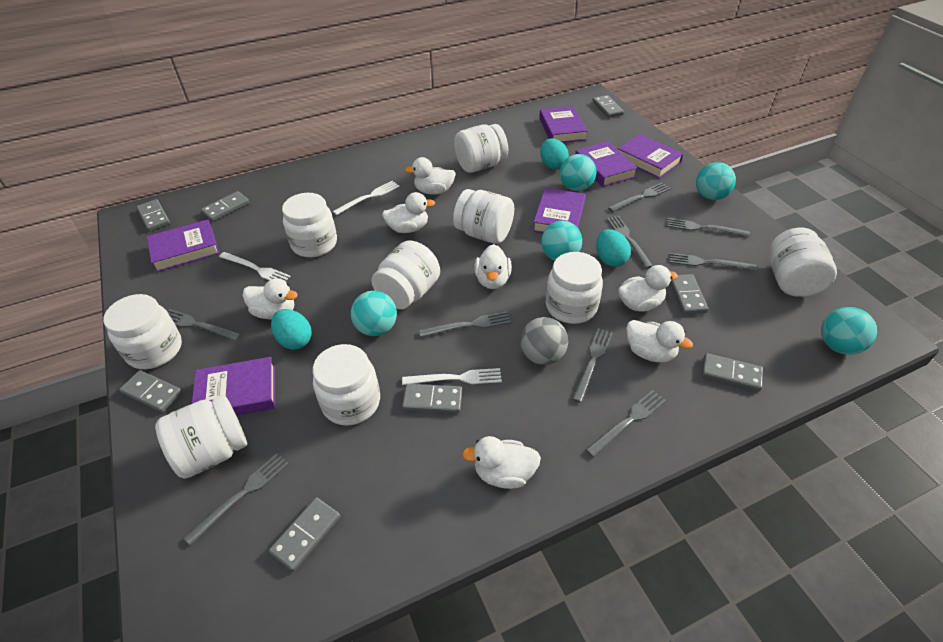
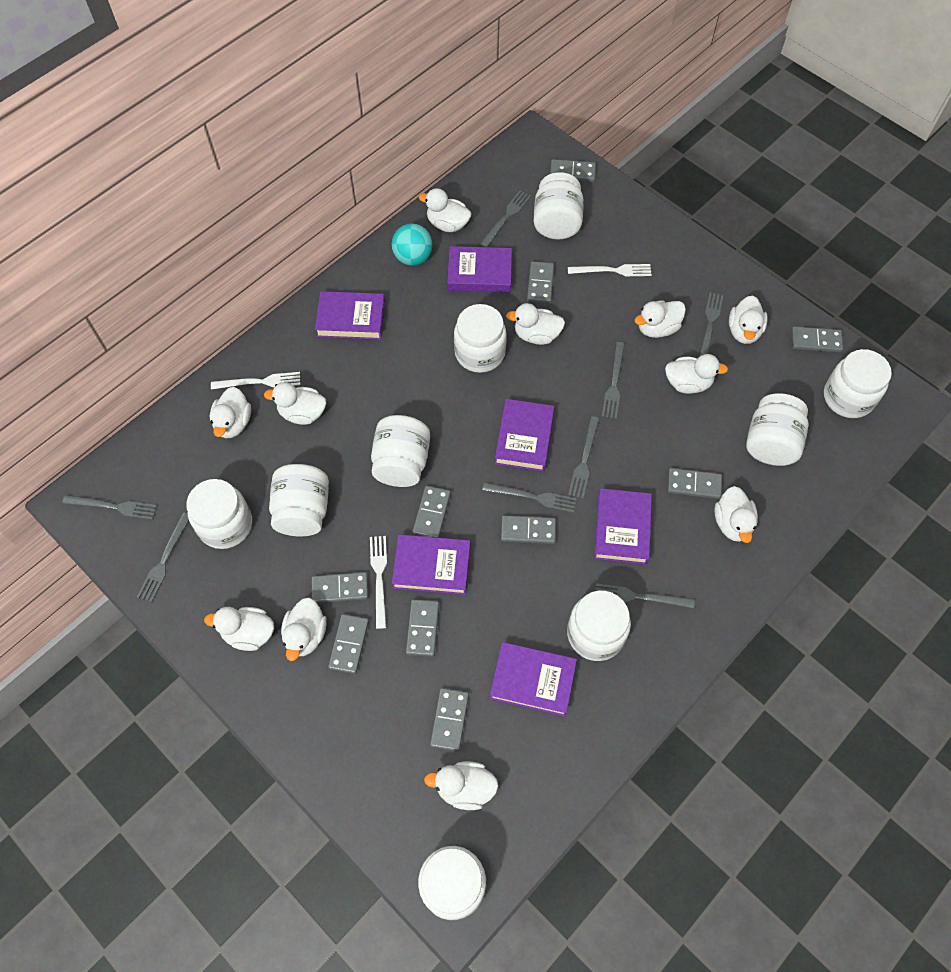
grey ball: 1 -> 0
grey domino: 8 -> 10
grey fork: 9 -> 8
turquoise ball: 5 -> 1
turquoise egg: 3 -> 0
white duck: 7 -> 11

